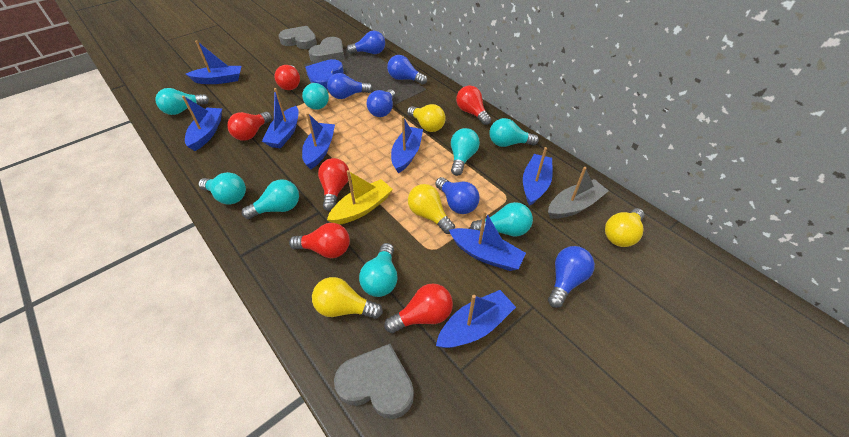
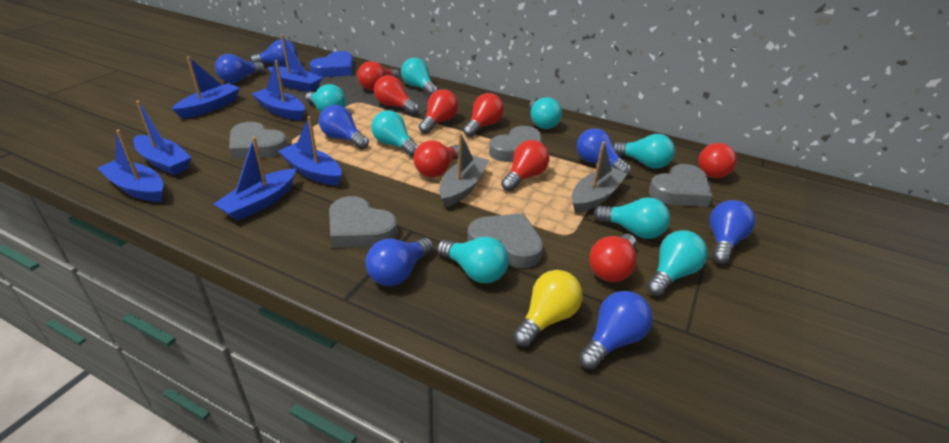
blue boat: 8 -> 7
blue light bulb: 6 -> 7
grey boat: 1 -> 2
grey heart: 3 -> 5
red light bulb: 6 -> 8
yellow boat: 1 -> 0
yellow light bulb: 4 -> 1

